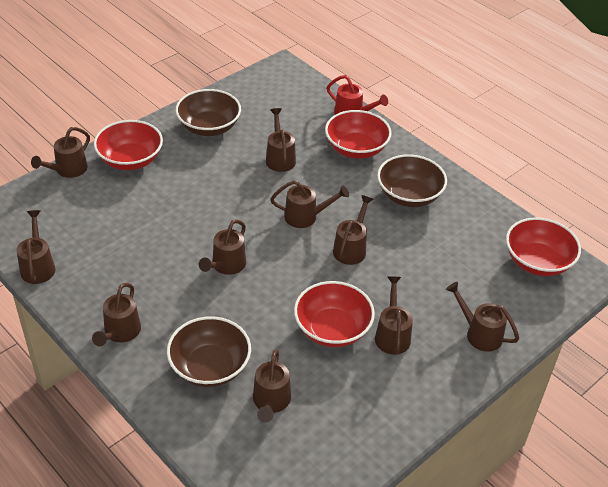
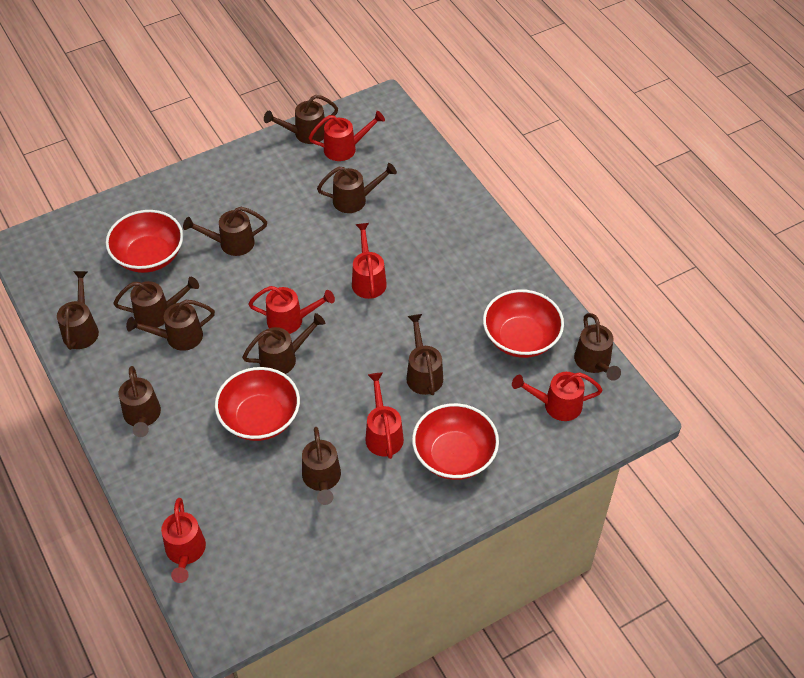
brown bowl: 3 -> 0
brown watering can: 10 -> 11
red watering can: 1 -> 6

